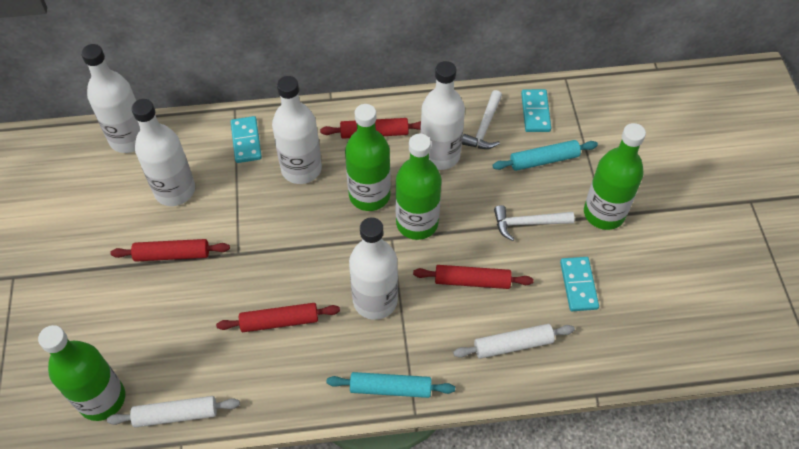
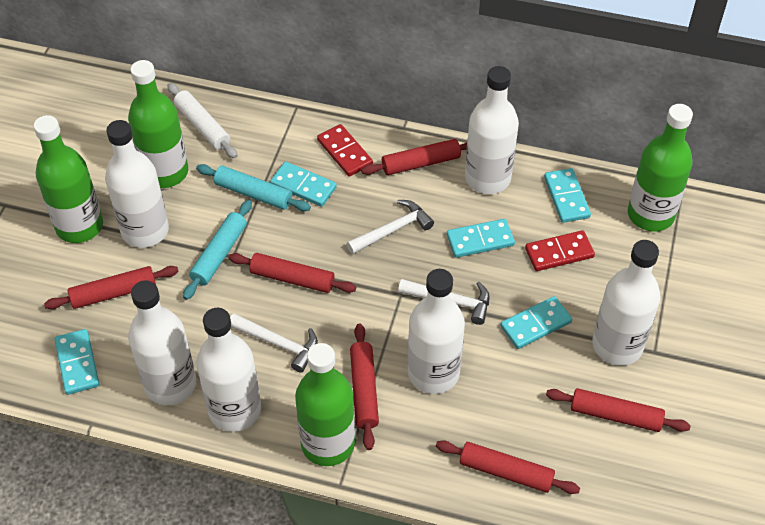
red domino: 0 -> 2
red rolling pin: 4 -> 6
turquoise domino: 3 -> 5
white bottle: 5 -> 6
white hammer: 2 -> 3
white rolling pin: 2 -> 1

